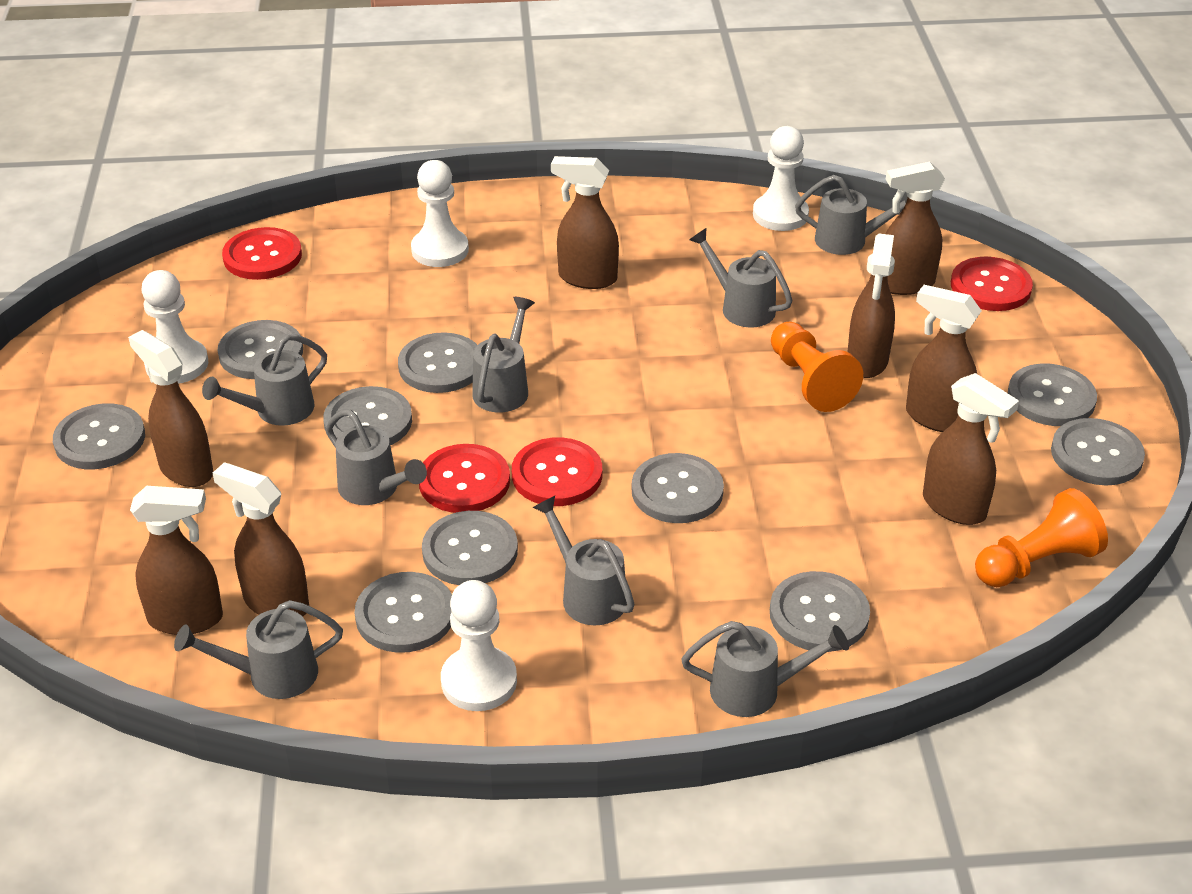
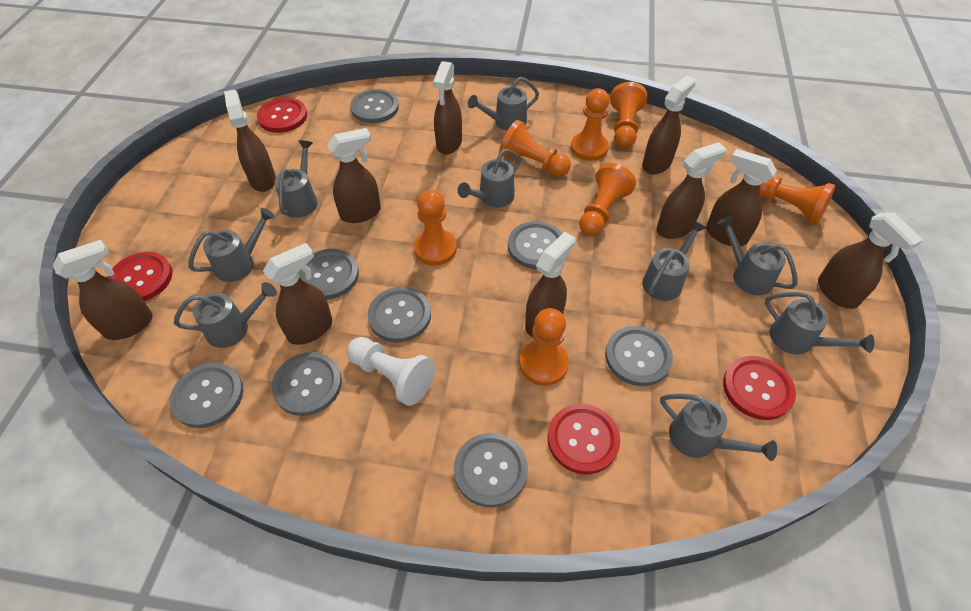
brown spray bottle: 8 -> 10
grey button: 10 -> 8
grey watering can: 8 -> 9
orange pawn: 2 -> 7
white pawn: 4 -> 1

